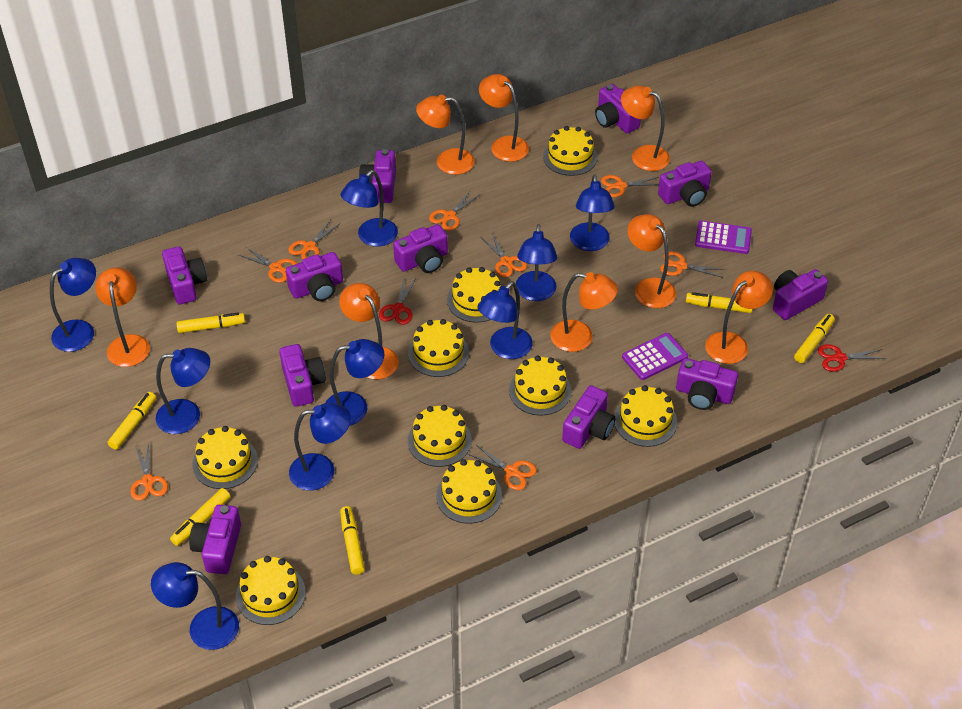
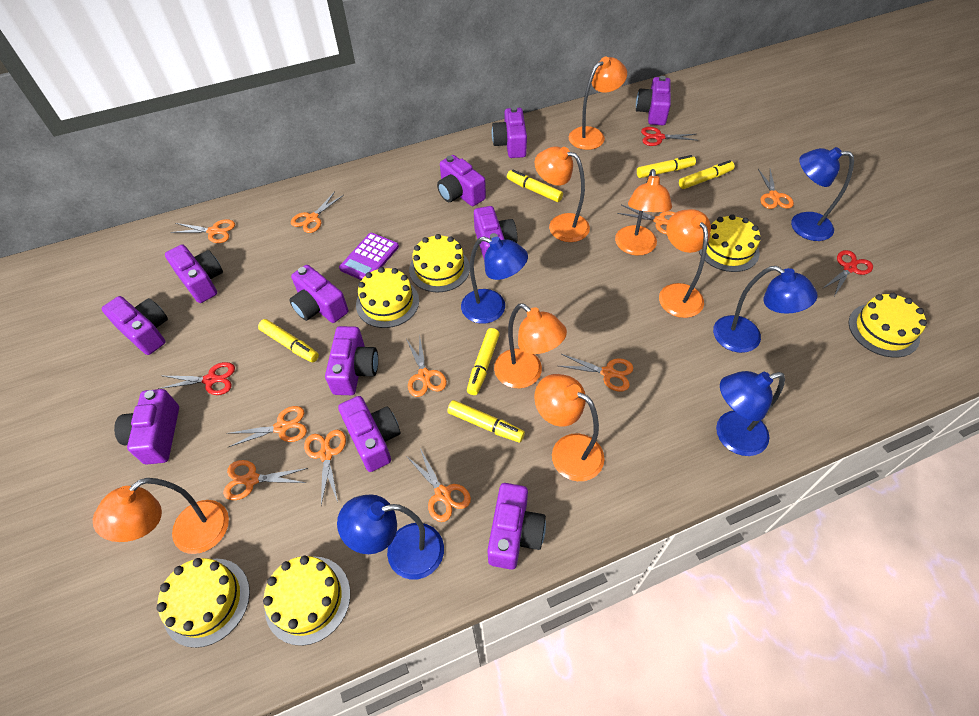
blue lamp: 9 -> 5
orange lamp: 8 -> 7
orange scissors: 8 -> 10
purple calculator: 2 -> 1
red scissors: 2 -> 3
yellow cake: 9 -> 6

